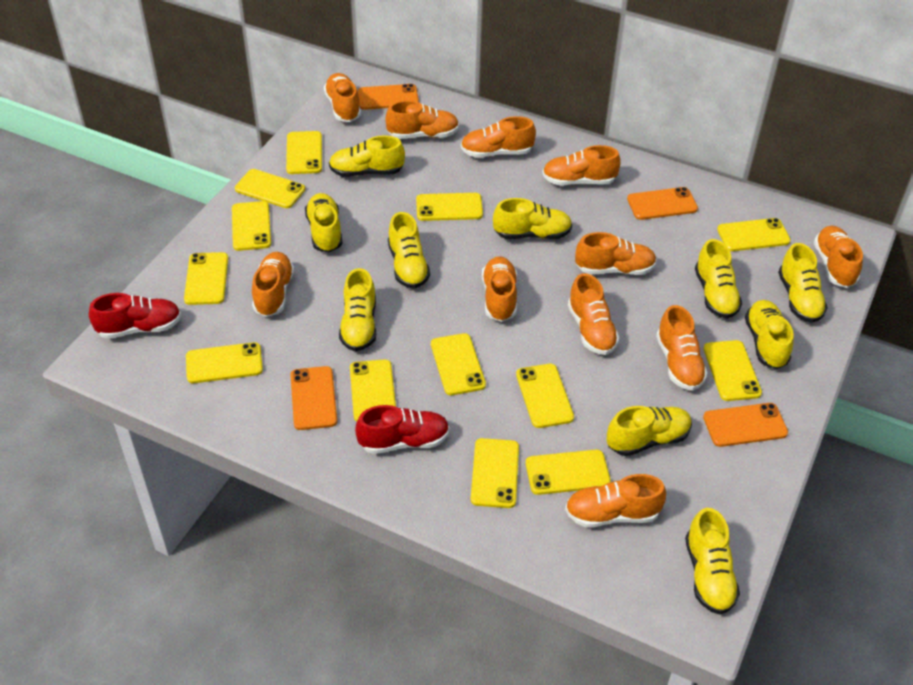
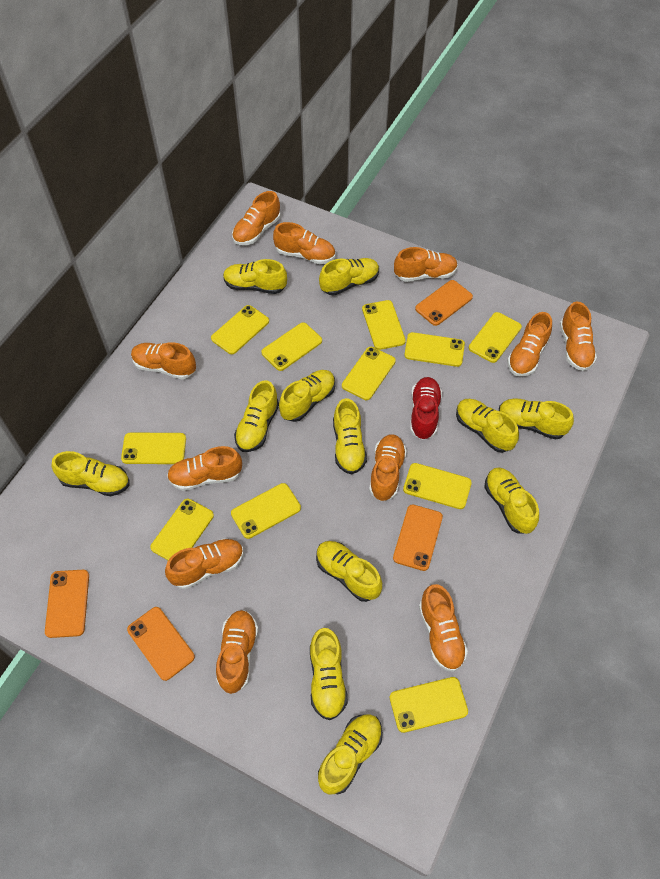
red shoe: 2 -> 1
yellow phone: 13 -> 11
yellow shoe: 10 -> 12

